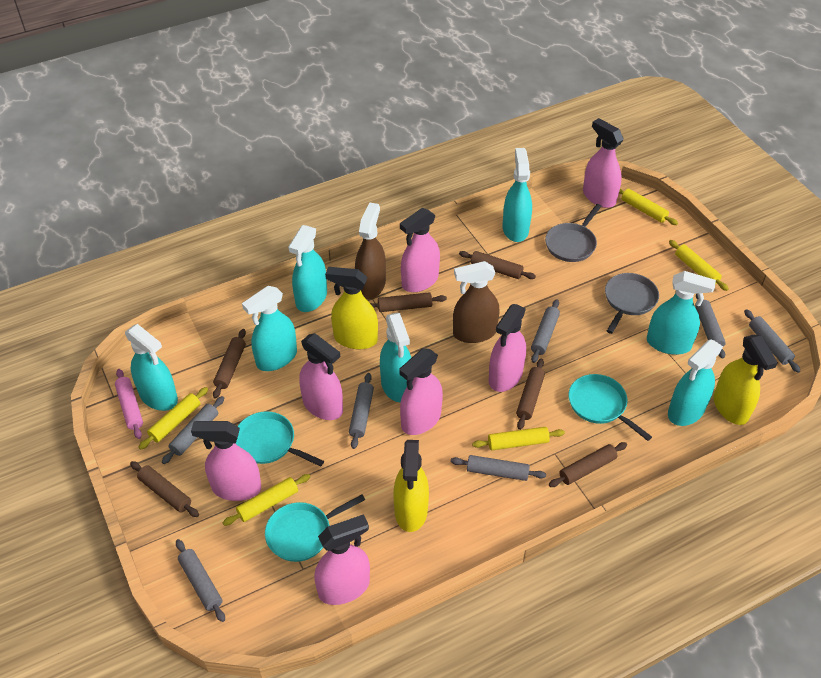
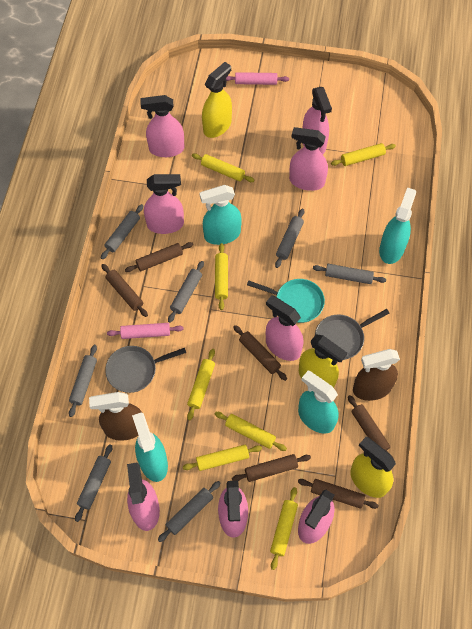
pink rolling pin: 1 -> 2
pink spray bottle: 7 -> 8
turquoise pan: 3 -> 1
turquoise spray bottle: 7 -> 4
yellow rolling pin: 5 -> 7

